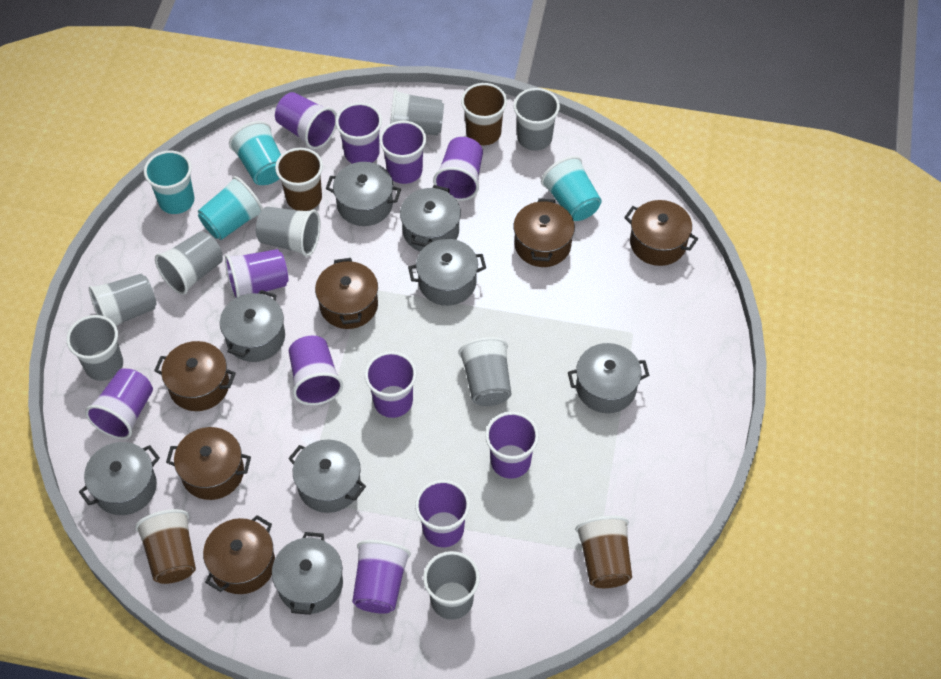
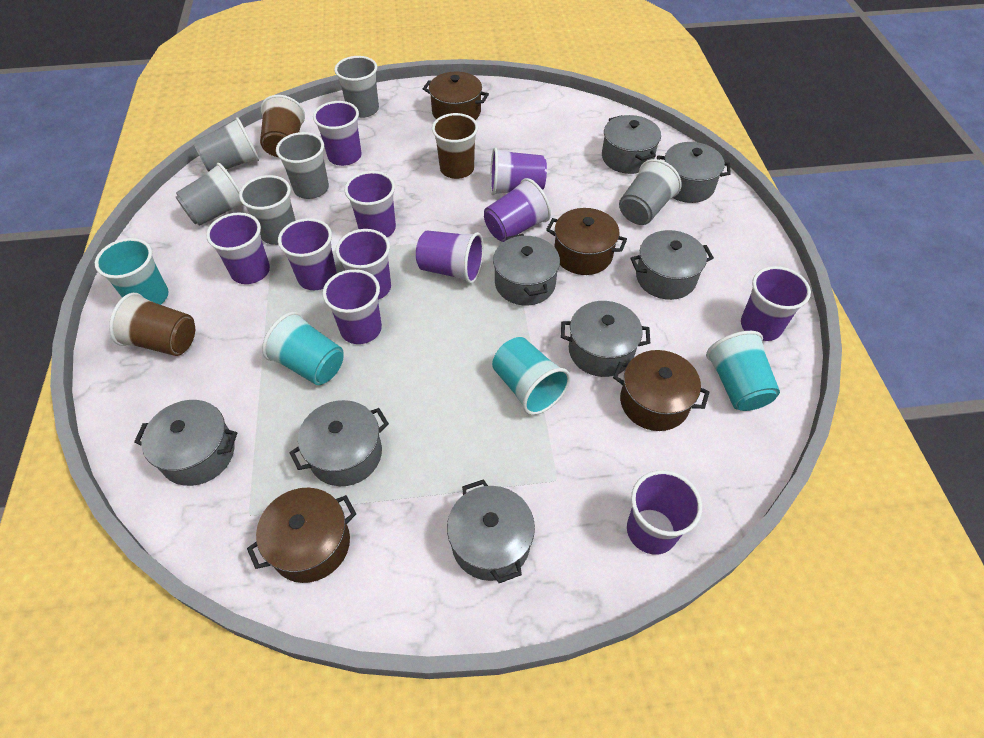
brown cup: 4 -> 3
brown pot: 6 -> 4
grey cup: 8 -> 6

